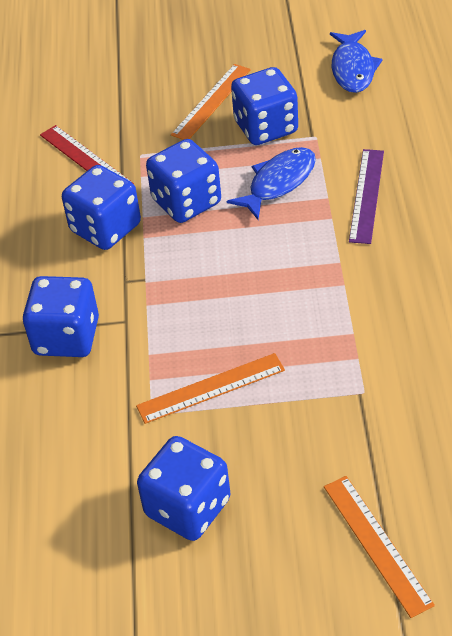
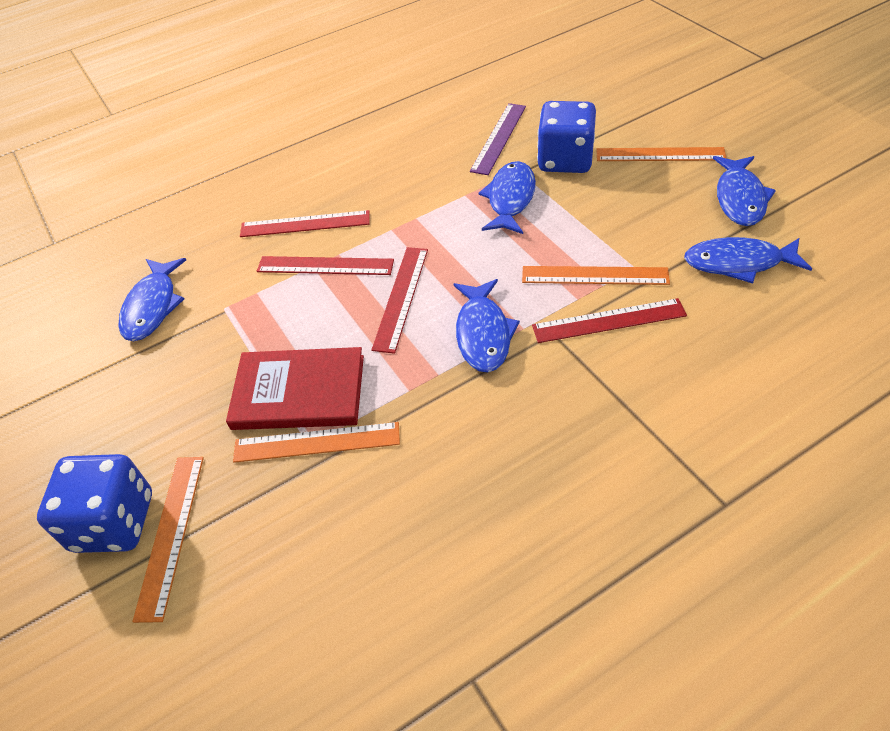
blue dice: 5 -> 2
blue fish: 2 -> 5
orange ruler: 3 -> 4
red book: 0 -> 1
red ruler: 1 -> 4

